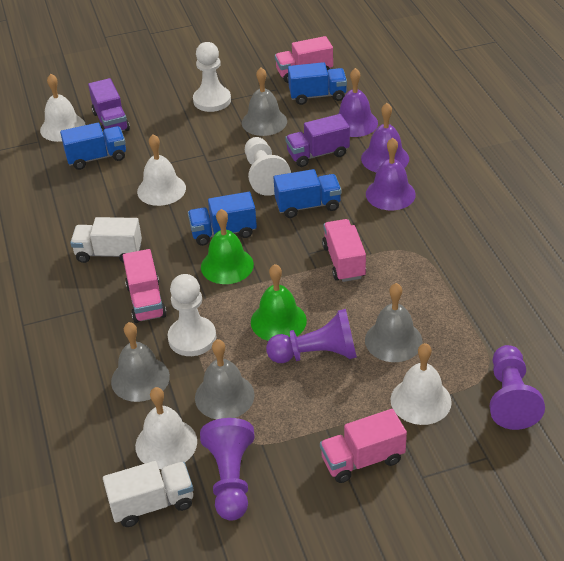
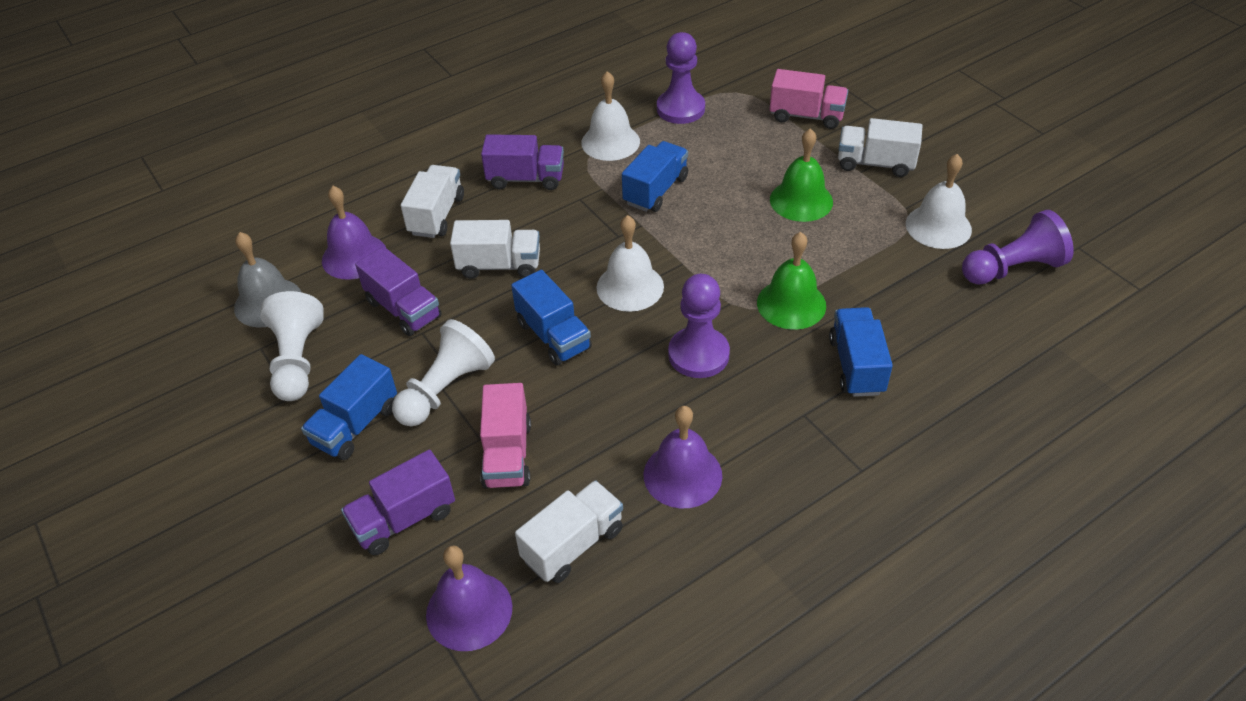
grey bell: 4 -> 1
pink truck: 4 -> 2
purple truck: 2 -> 3
white bell: 4 -> 3
white pawn: 3 -> 2
white truck: 2 -> 4

